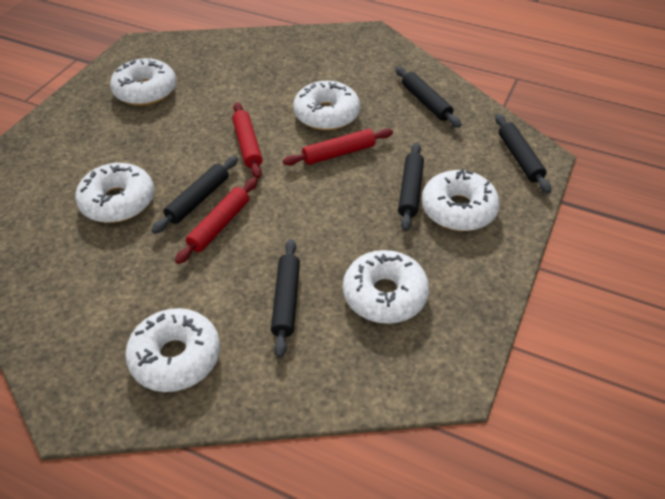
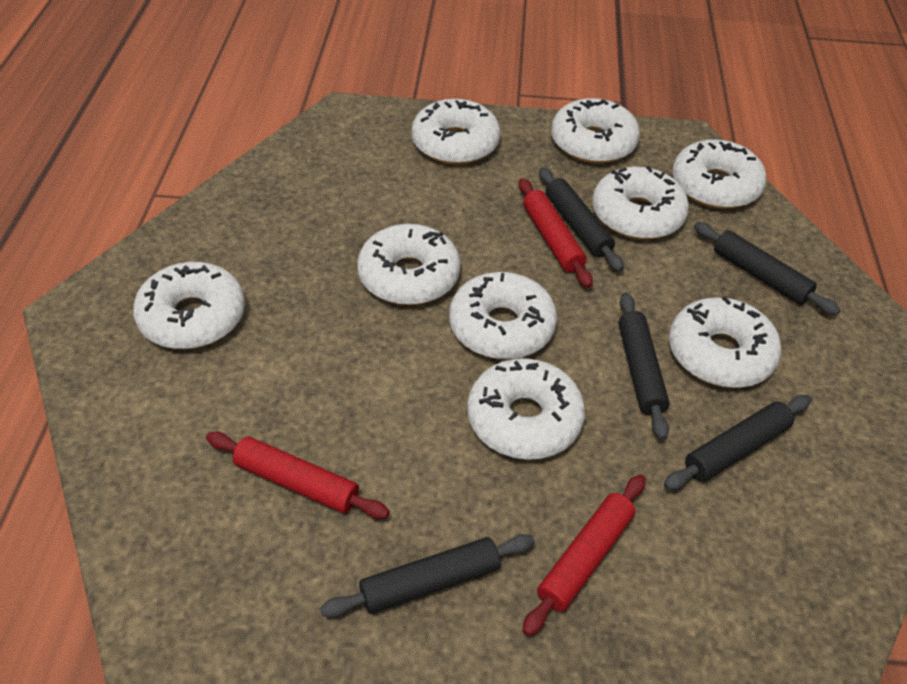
white donut: 6 -> 9

